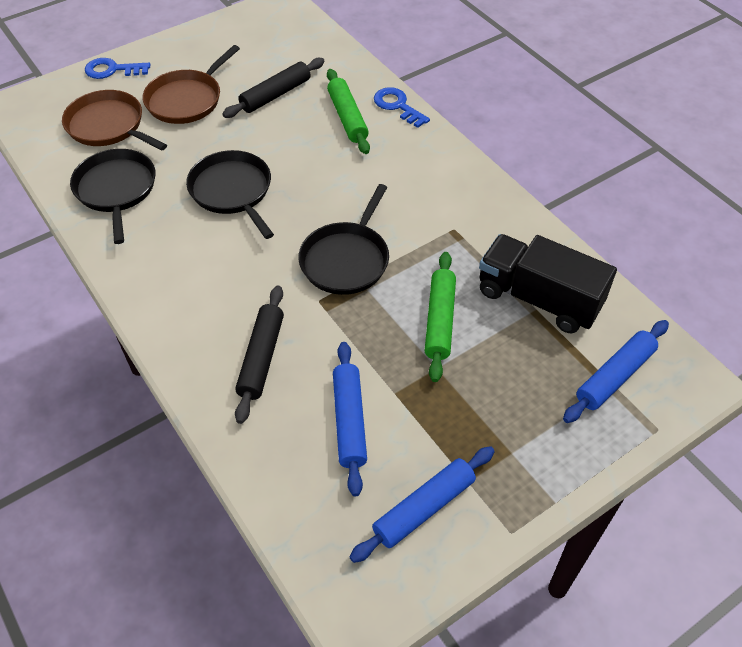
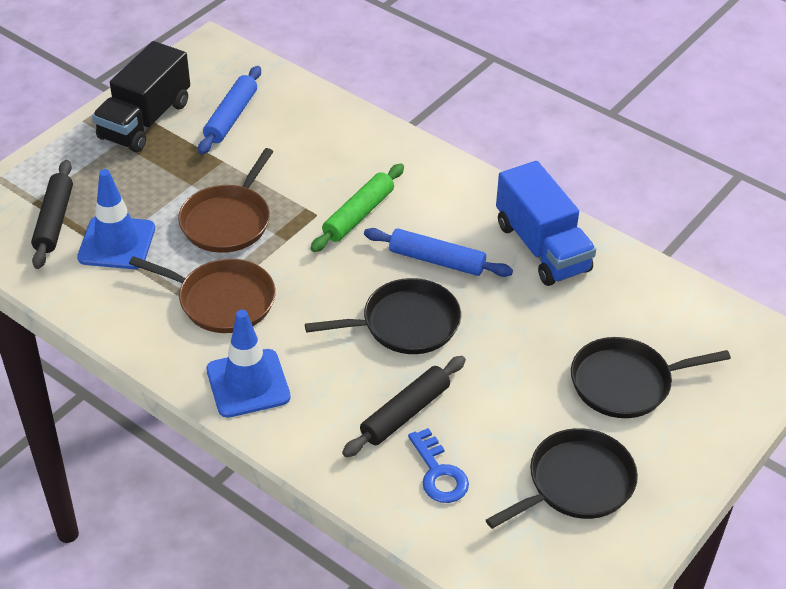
blue key: 2 -> 1
blue rolling pin: 3 -> 2
blue traffic cone: 0 -> 2
blue truck: 0 -> 1
green rolling pin: 2 -> 1

